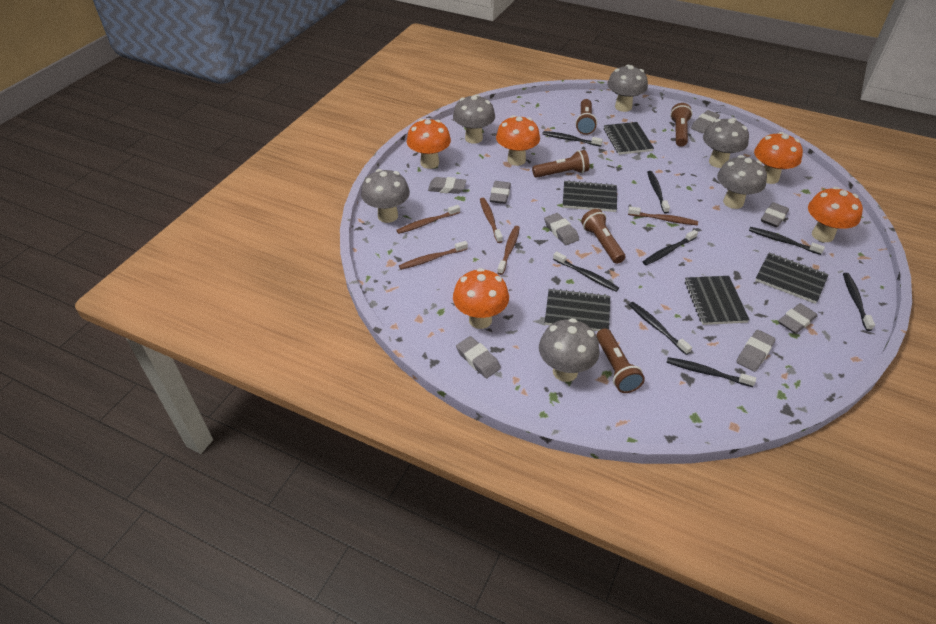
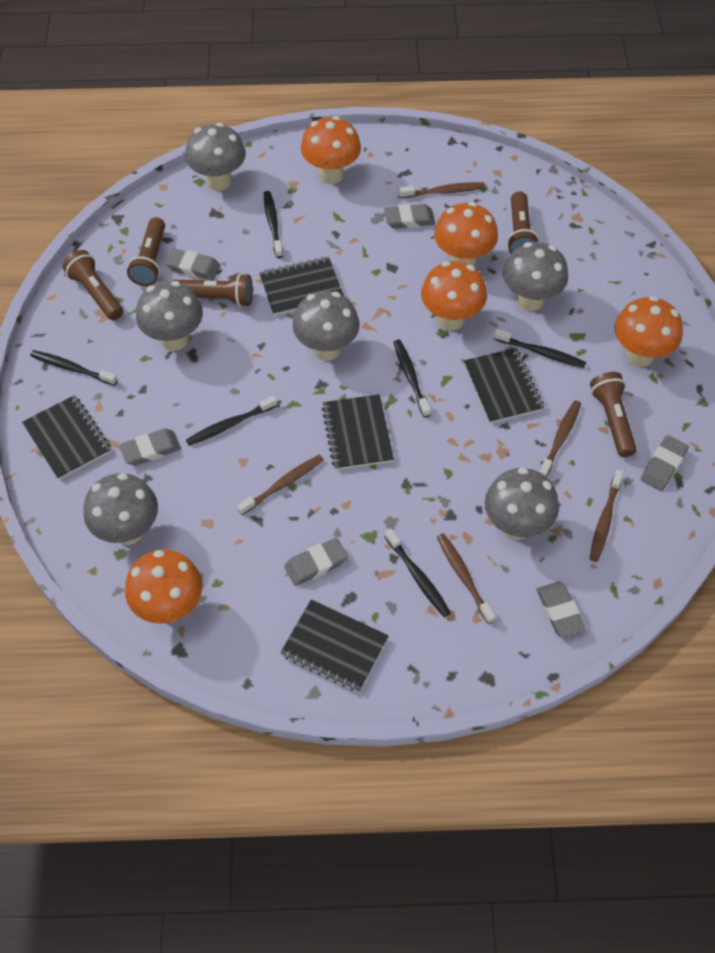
black toothbrush: 8 -> 6
grey eraser: 8 -> 6

